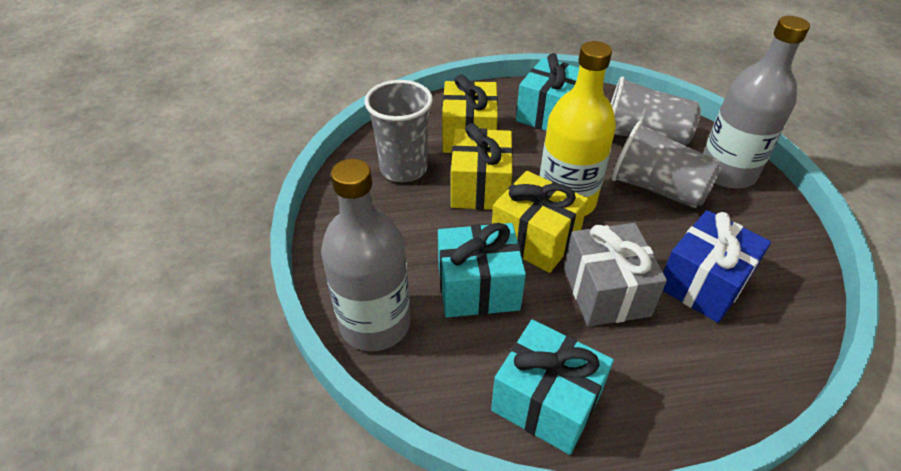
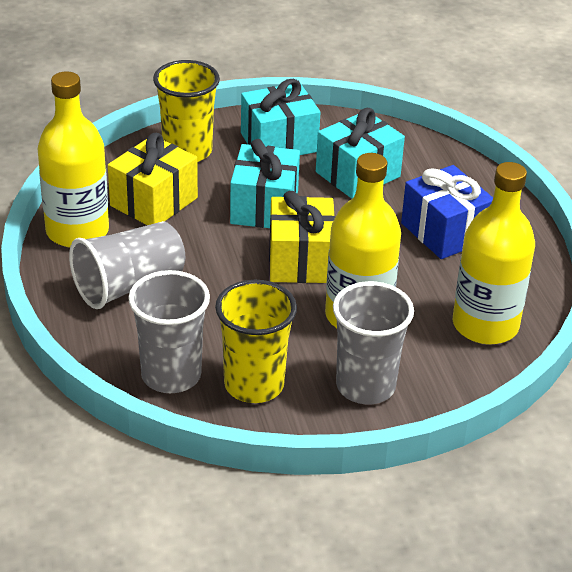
grey bottle: 2 -> 0
grey gift: 1 -> 0
yellow bottle: 1 -> 3
yellow cup: 0 -> 2
yellow gift: 3 -> 2

